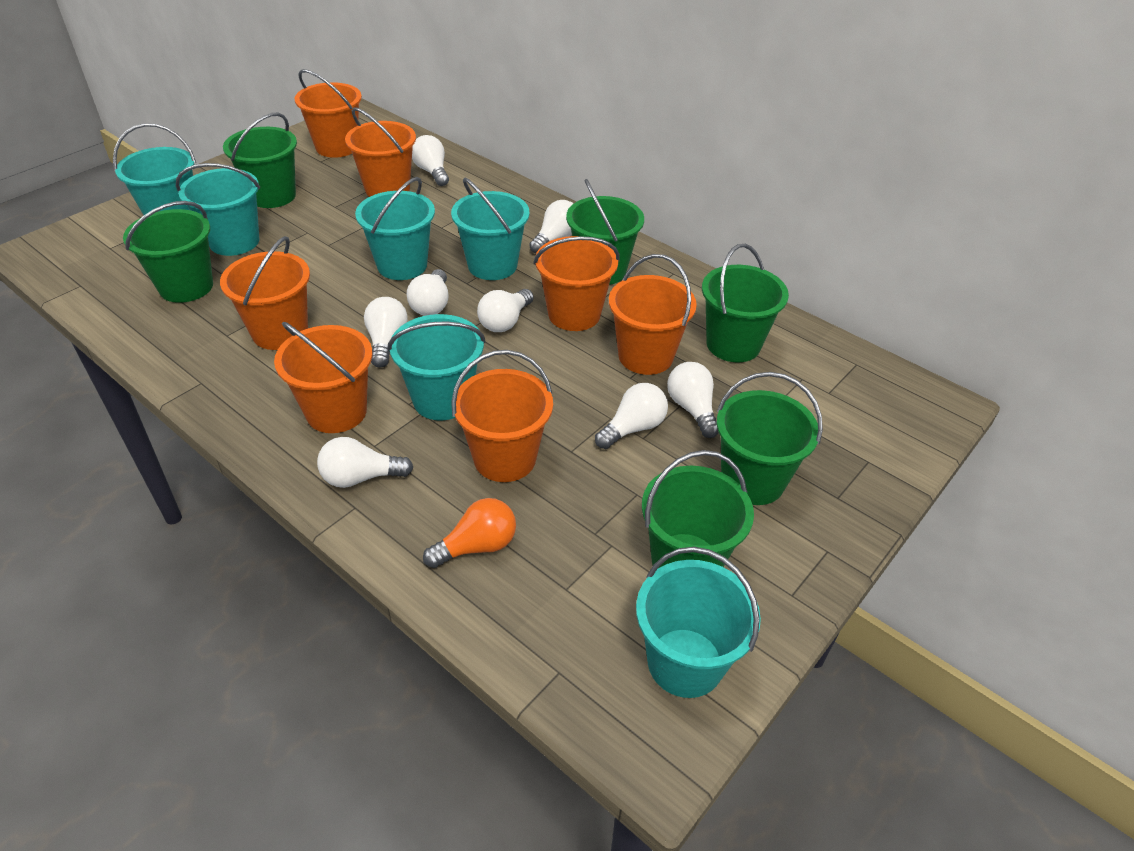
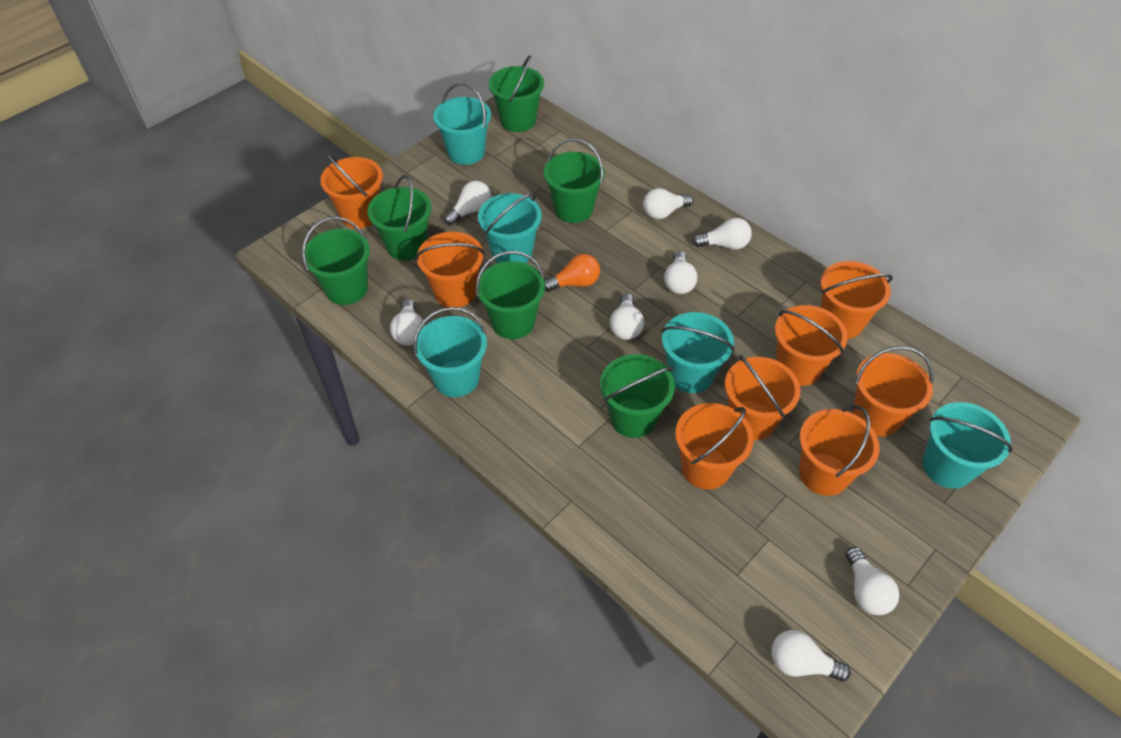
orange bucket: 7 -> 8
turquoise bucket: 6 -> 5

